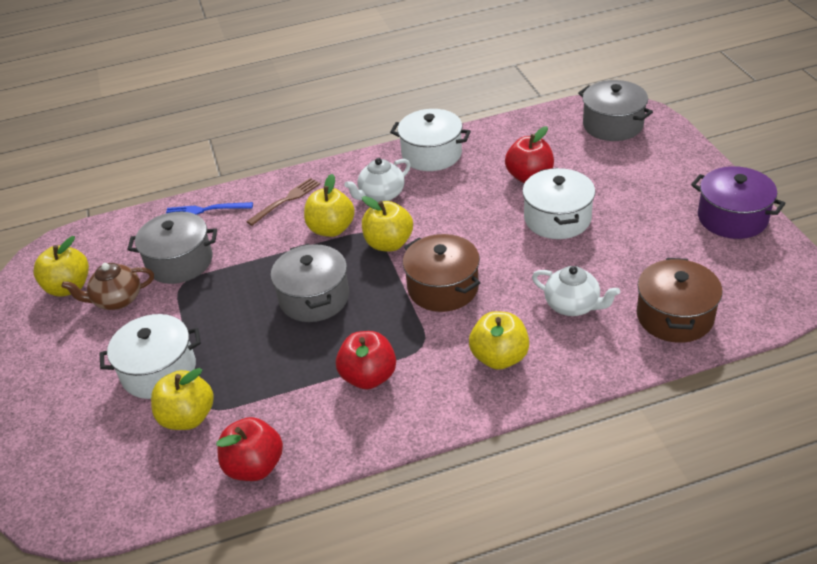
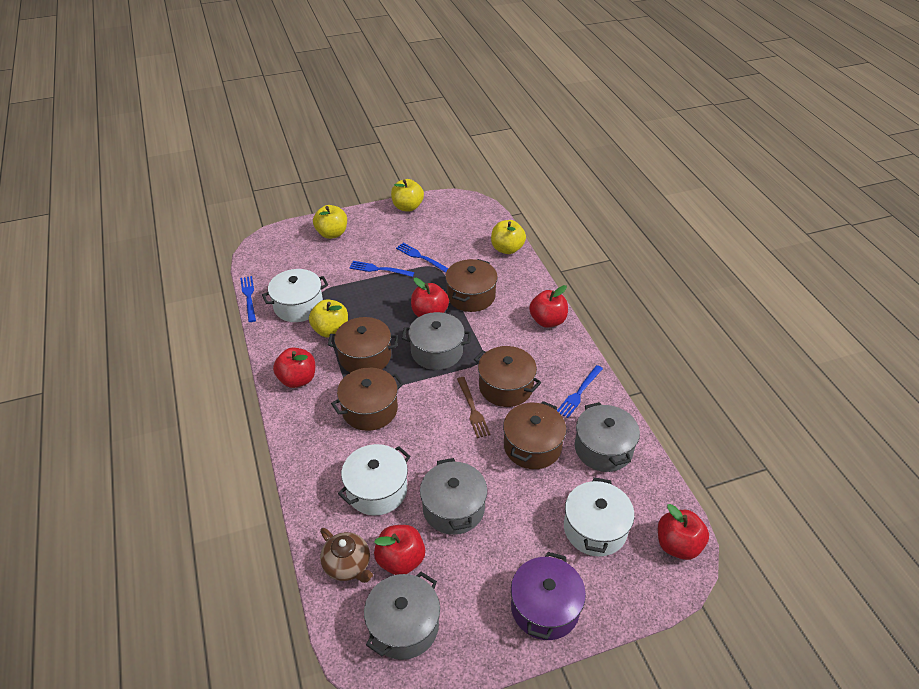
blue fork: 1 -> 4
brown pot: 2 -> 5
grey pot: 3 -> 4
red apple: 3 -> 5
white teapot: 2 -> 0
yellow apple: 5 -> 4

